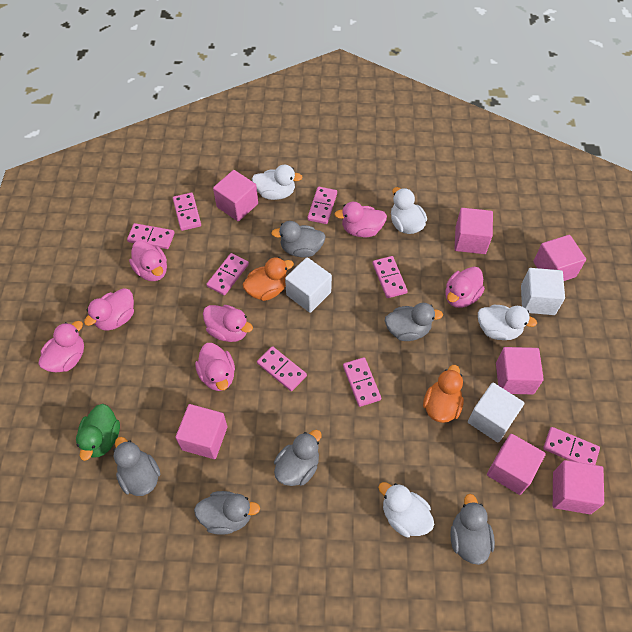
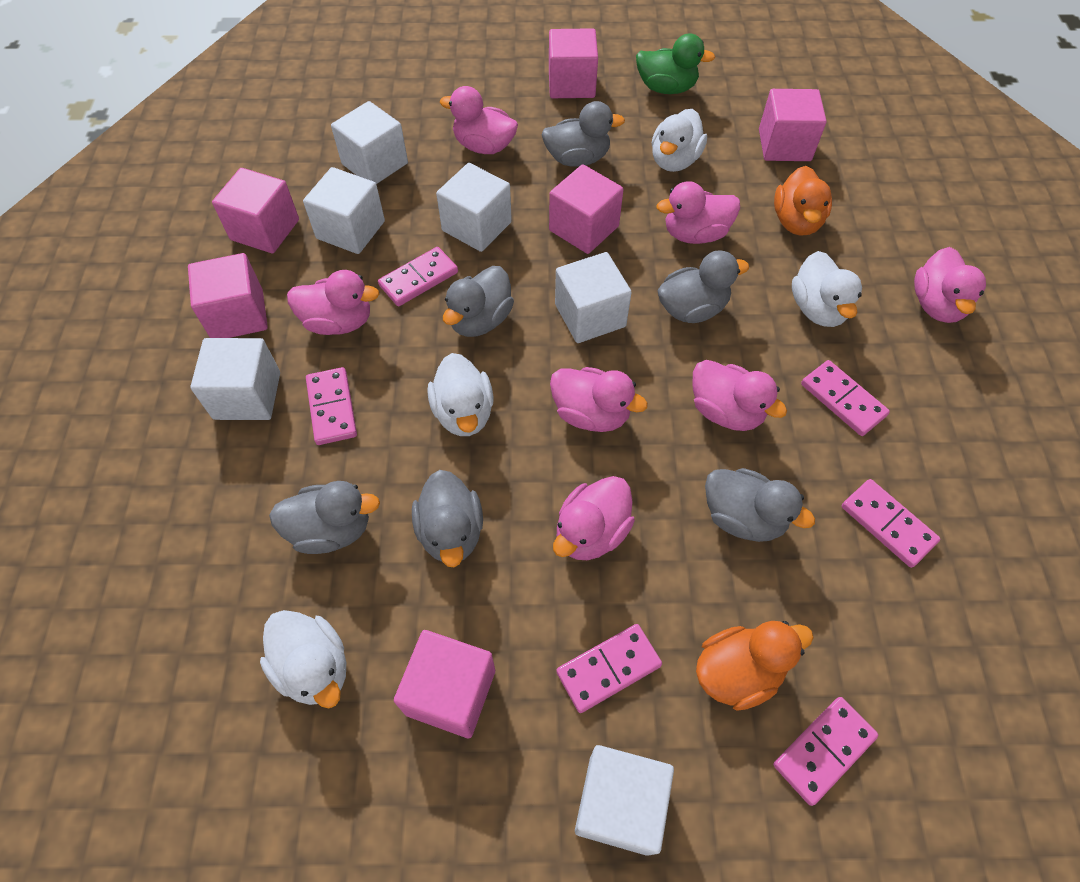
pink cube: 7 -> 6
pink domino: 8 -> 6
white cube: 3 -> 6

